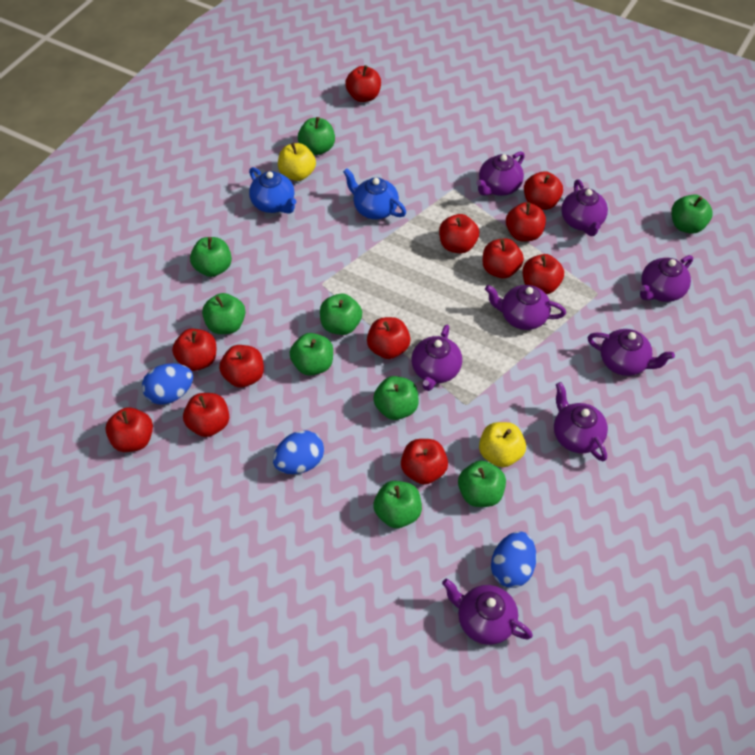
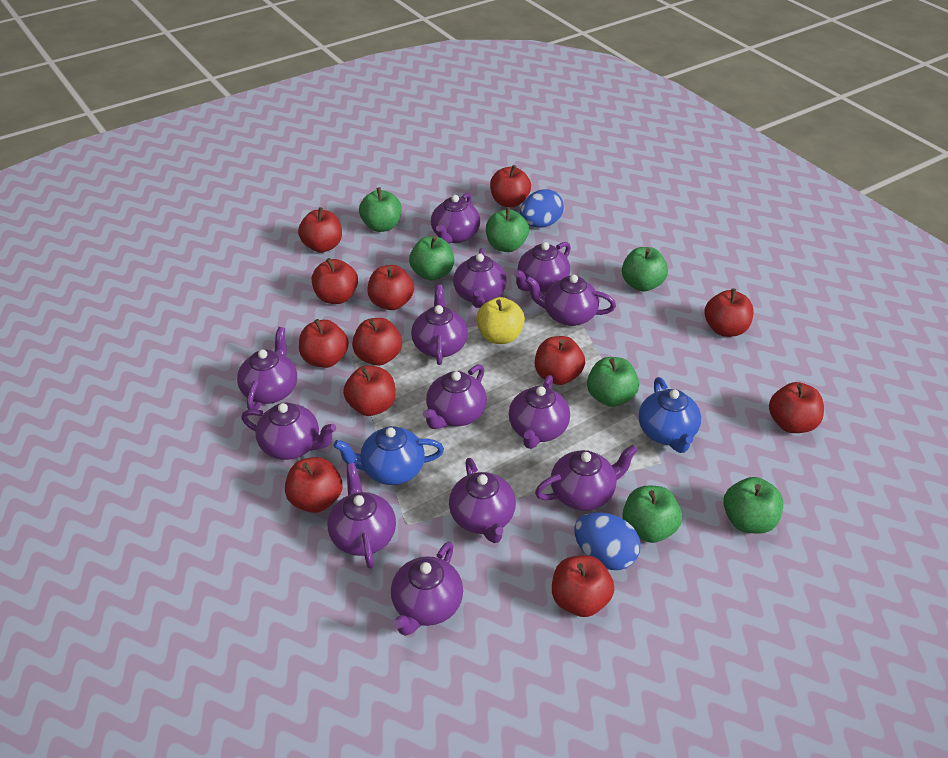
blue egg: 3 -> 2
green apple: 9 -> 7
purple teapot: 8 -> 13
yellow apple: 2 -> 1

